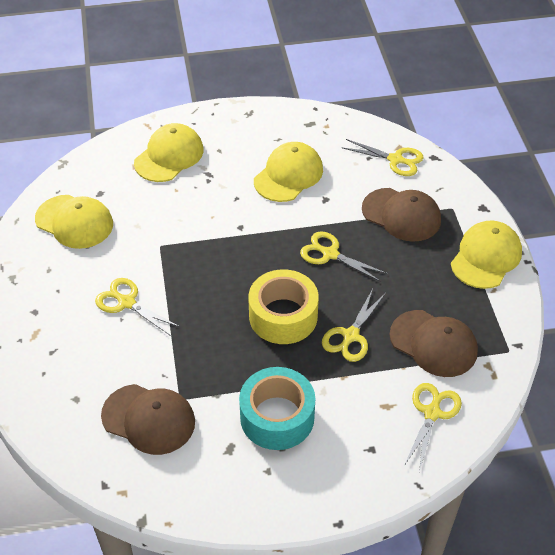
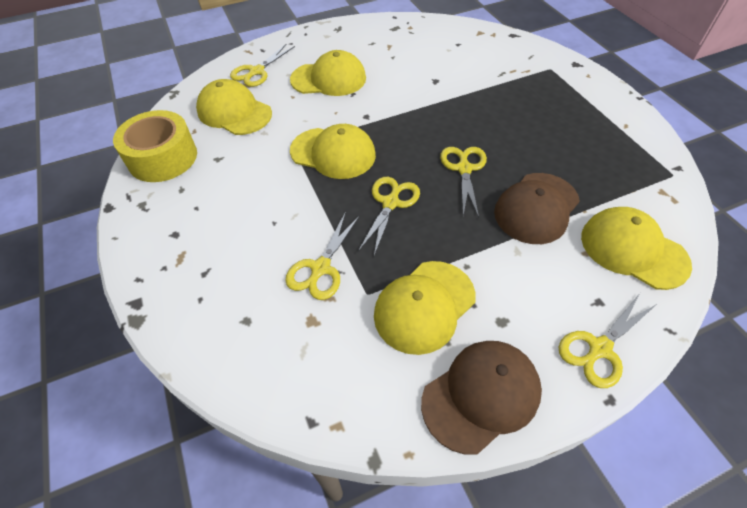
brown cap: 3 -> 2
turquoise tape: 1 -> 0
yellow cap: 4 -> 5

